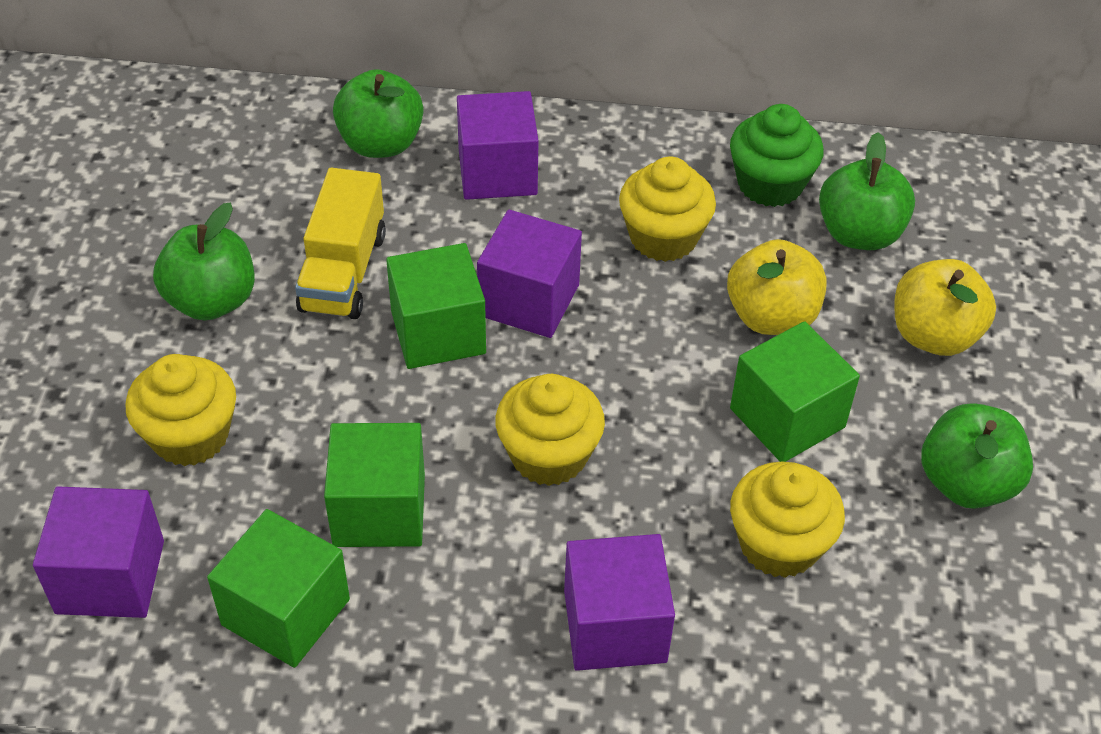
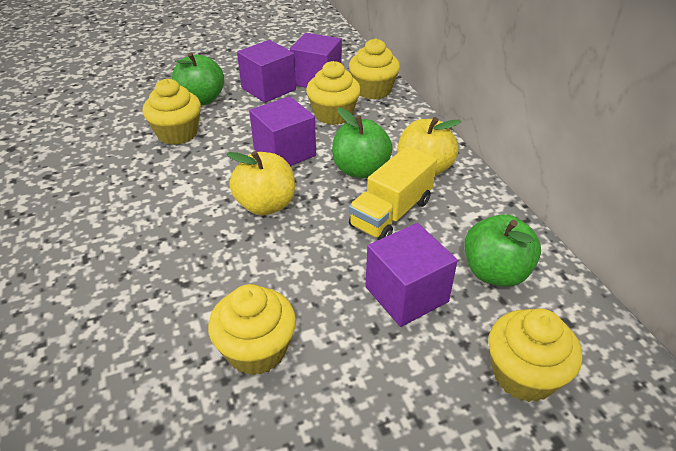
green apple: 4 -> 3
green cube: 4 -> 0
green cupcake: 1 -> 0
yellow cupcake: 4 -> 5

